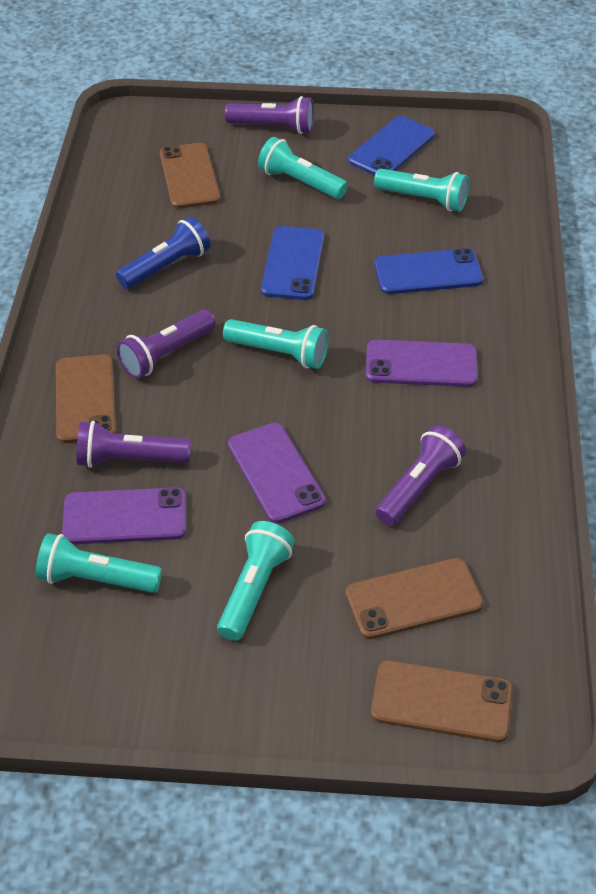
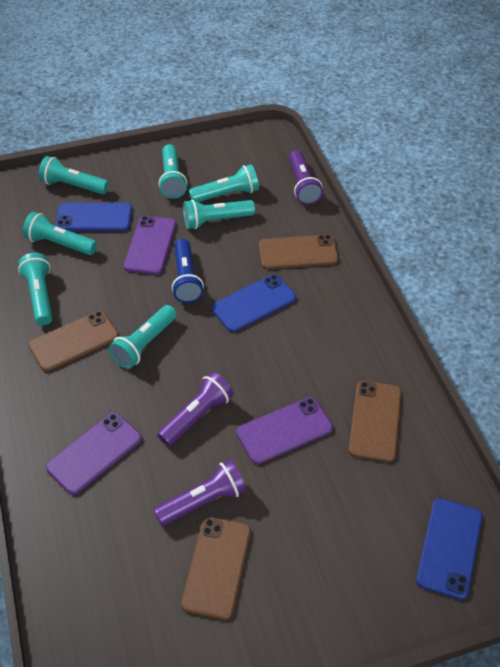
purple flashlight: 4 -> 3
turquoise flashlight: 5 -> 7

